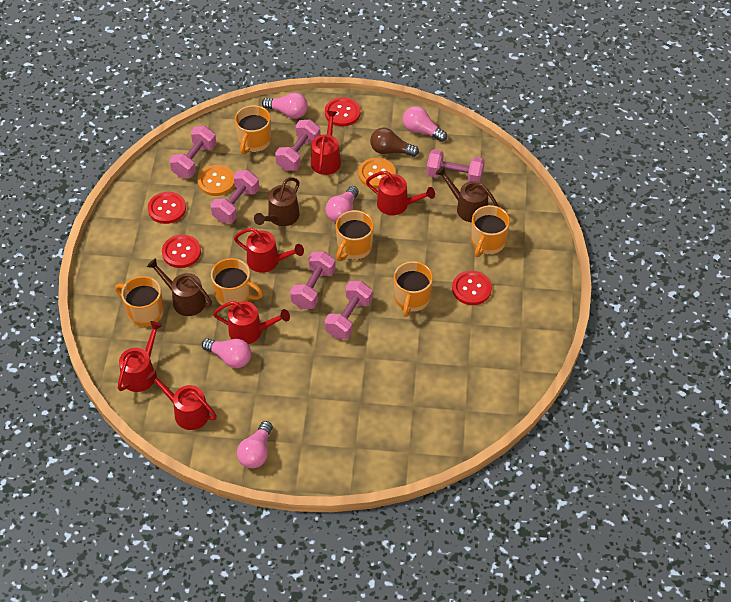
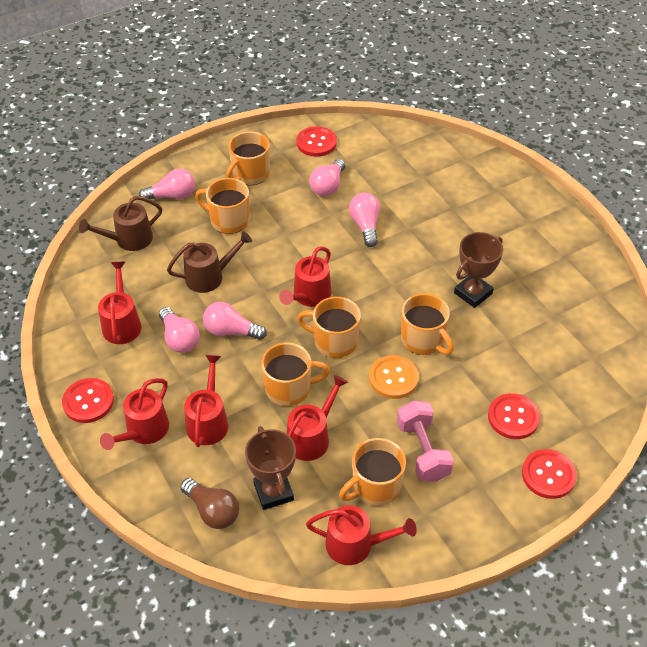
brown trophy: 0 -> 2
brown watering can: 3 -> 2
orange button: 2 -> 1
pink dumbbell: 6 -> 1

